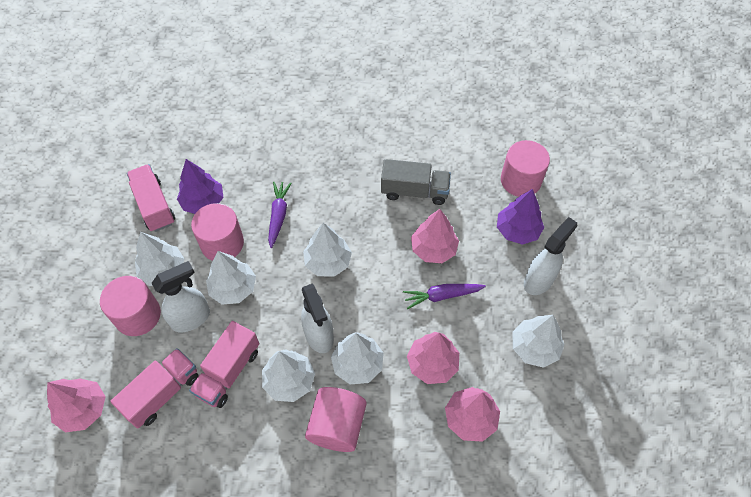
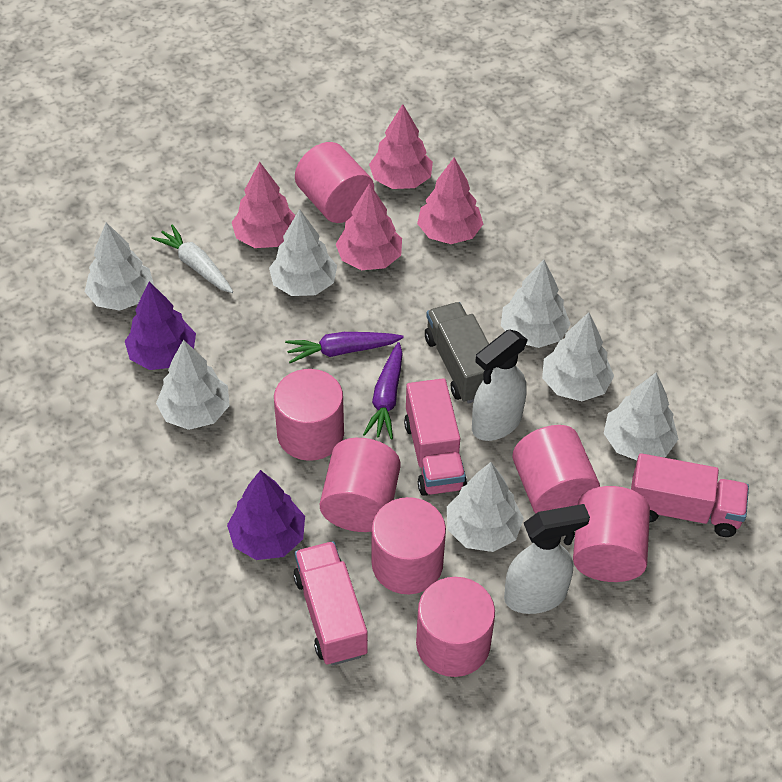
pink cylinder: 4 -> 7
white carrot: 0 -> 1
white spray bottle: 3 -> 2
white tree: 6 -> 7

